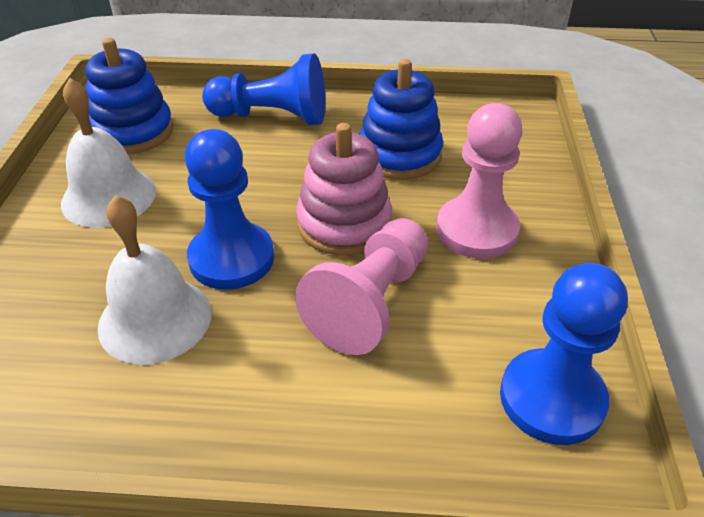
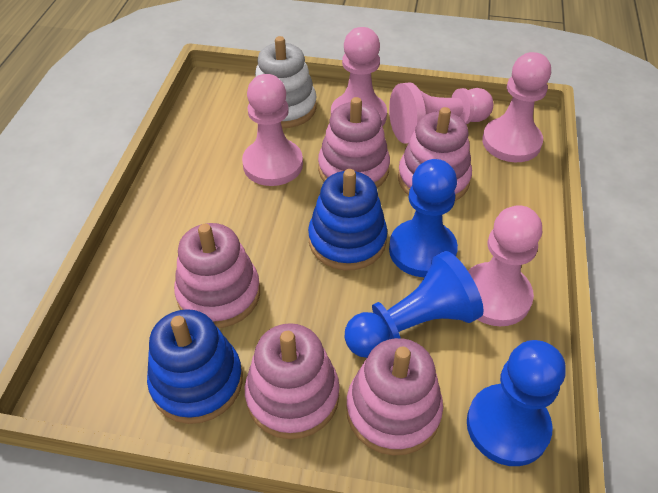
pink pawn: 2 -> 5
pink stacking toy: 1 -> 5
white bell: 2 -> 0
white stacking toy: 0 -> 1

